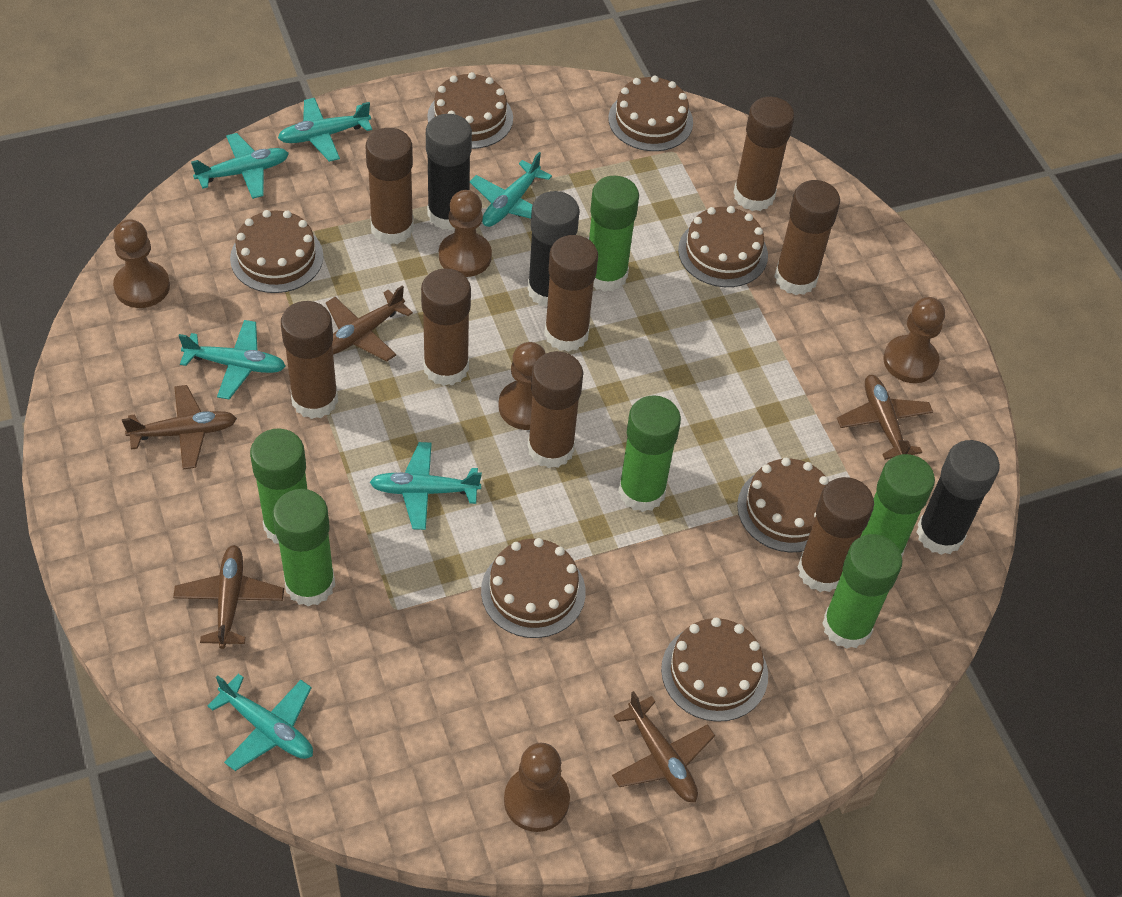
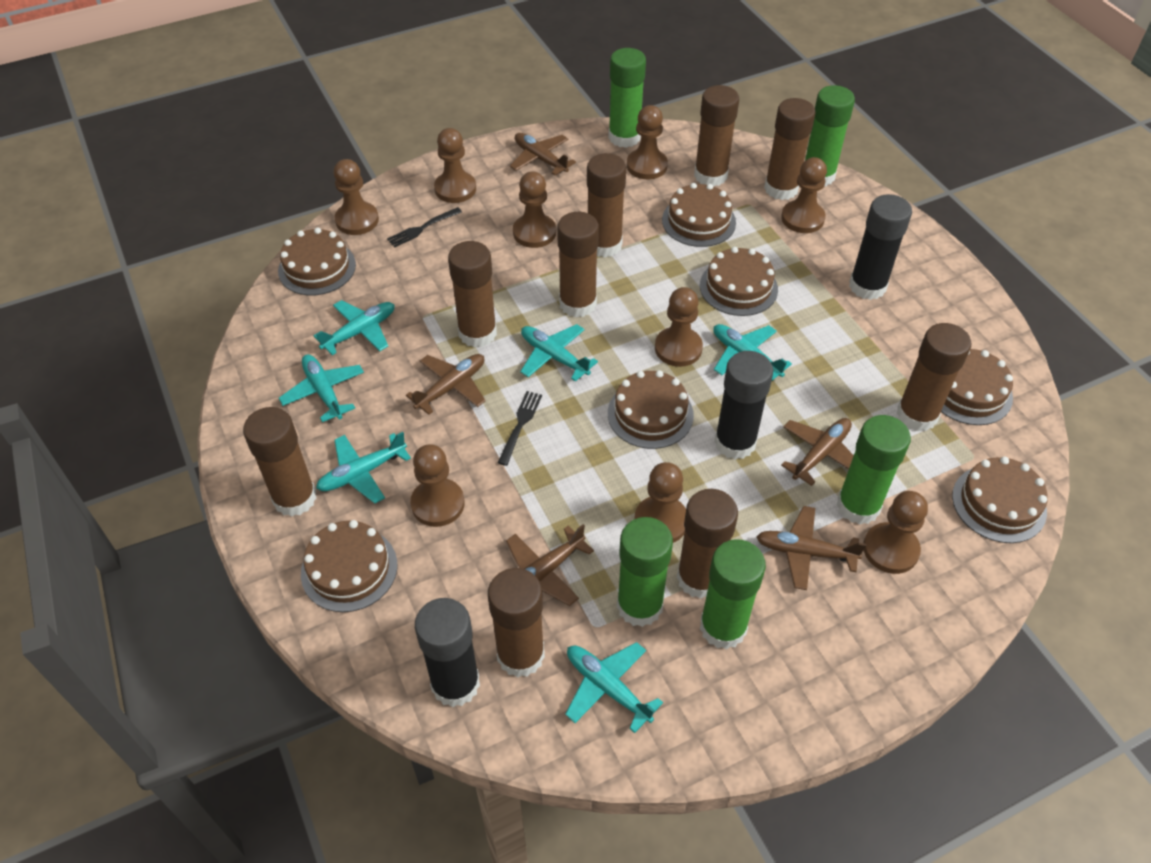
black fork: 0 -> 2
brown glue stick: 8 -> 9
brown pawn: 5 -> 9
green glue stick: 6 -> 5

